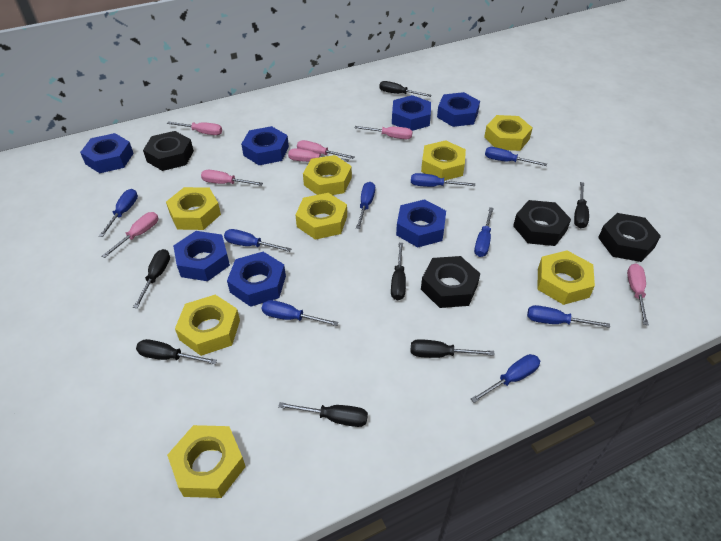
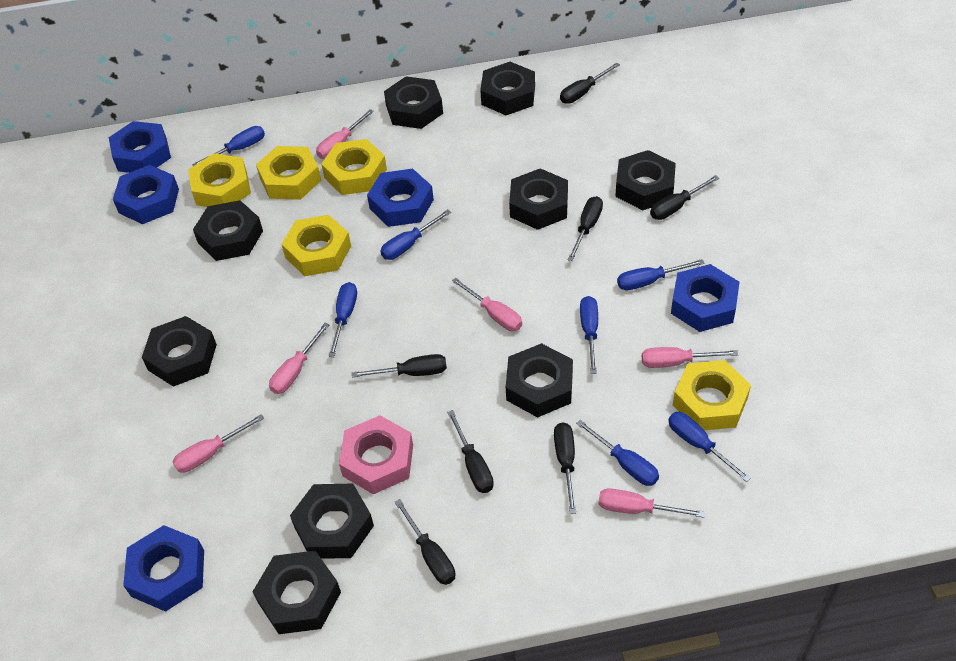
black nut: 4 -> 9
blue nut: 7 -> 5
blue screwdriver: 9 -> 7
pink nut: 0 -> 1
pink screwdriver: 7 -> 6
yellow nut: 8 -> 5

